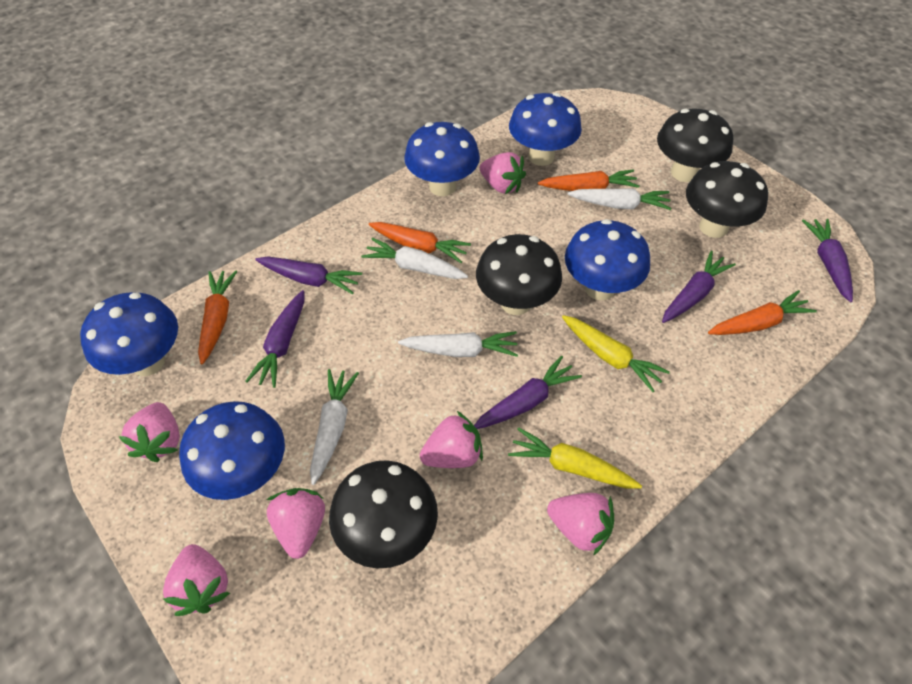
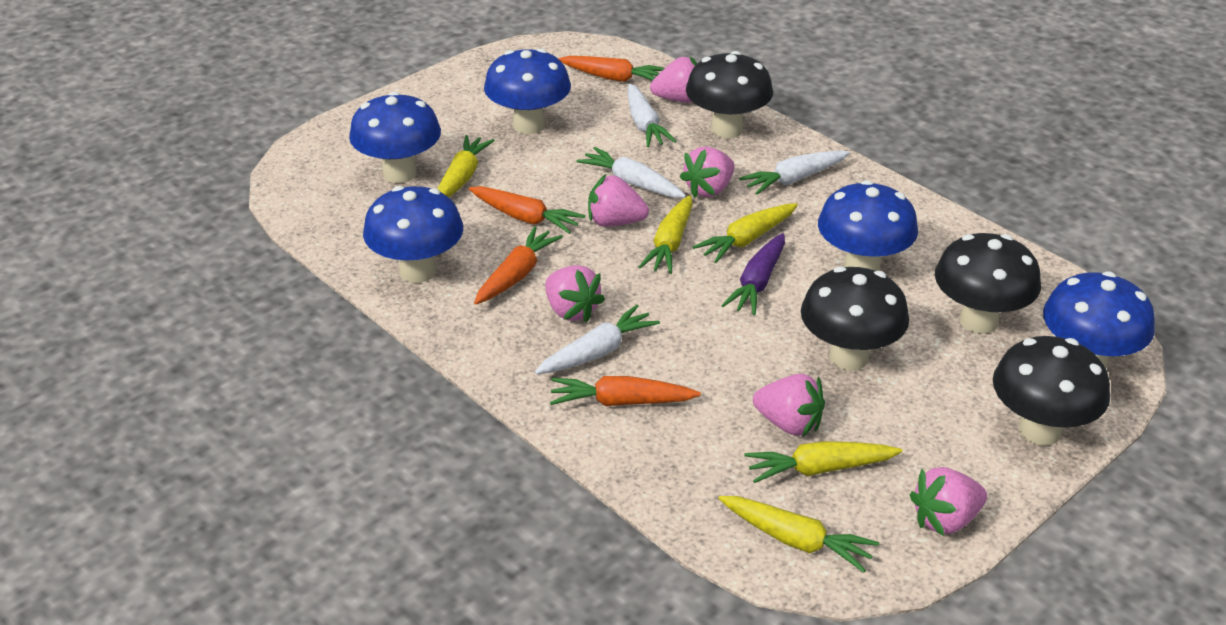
purple carrot: 5 -> 1
yellow carrot: 2 -> 5

